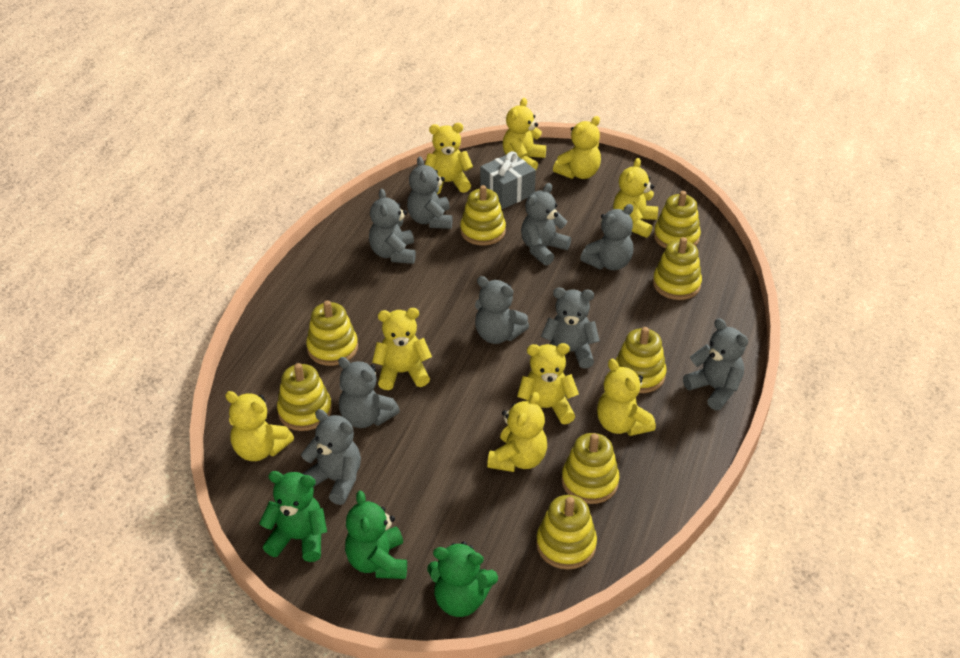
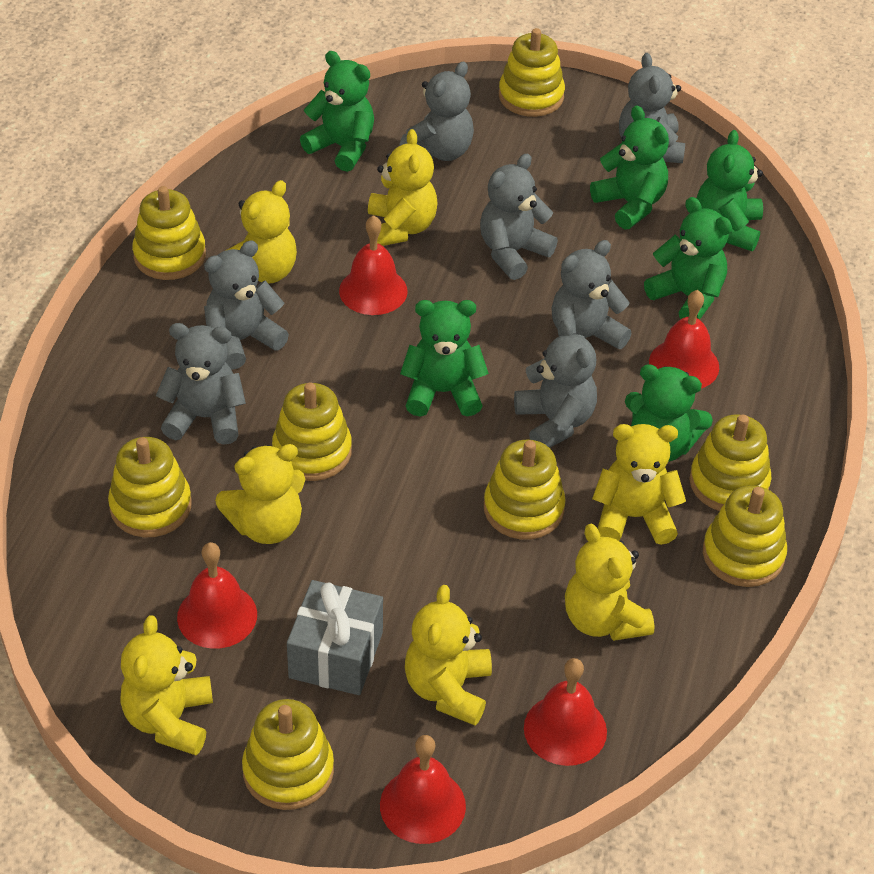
green teddy bear: 3 -> 6
grey teddy bear: 9 -> 7
red bell: 0 -> 5
yellow teddy bear: 9 -> 7

